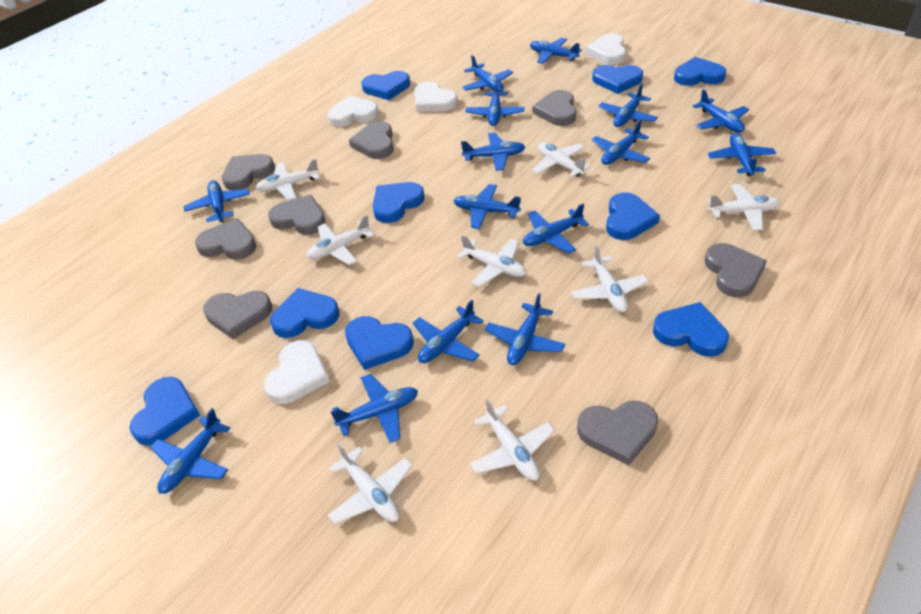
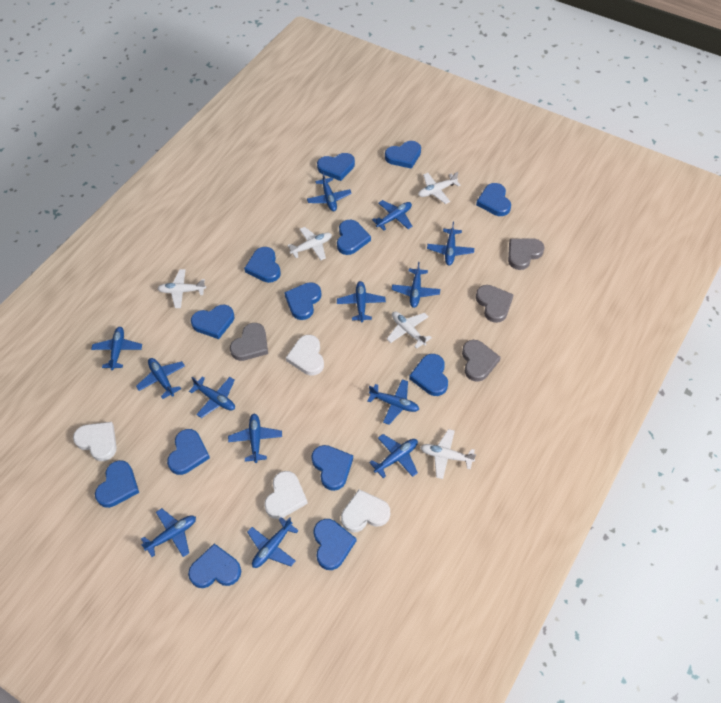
blue heart: 9 -> 13
blue plane: 15 -> 13
grey heart: 8 -> 4
white plane: 8 -> 5

